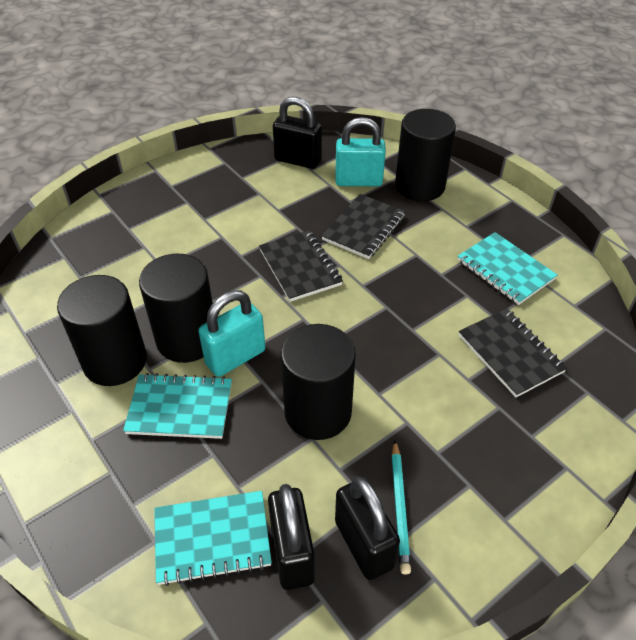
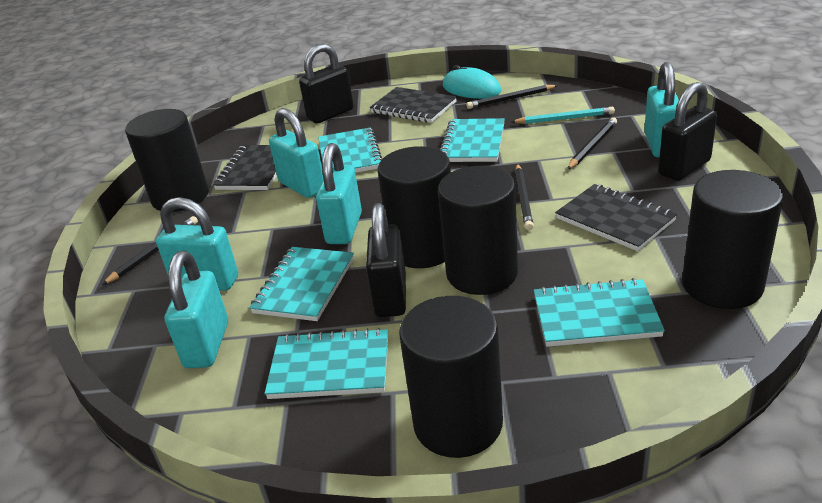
black cylinder: 4 -> 5
black pencil: 0 -> 4
turquoise mouse: 0 -> 1
turquoise notebook: 3 -> 5
turquoise padlock: 2 -> 5

